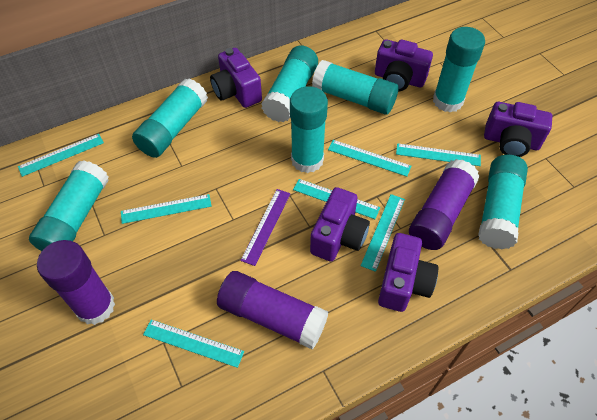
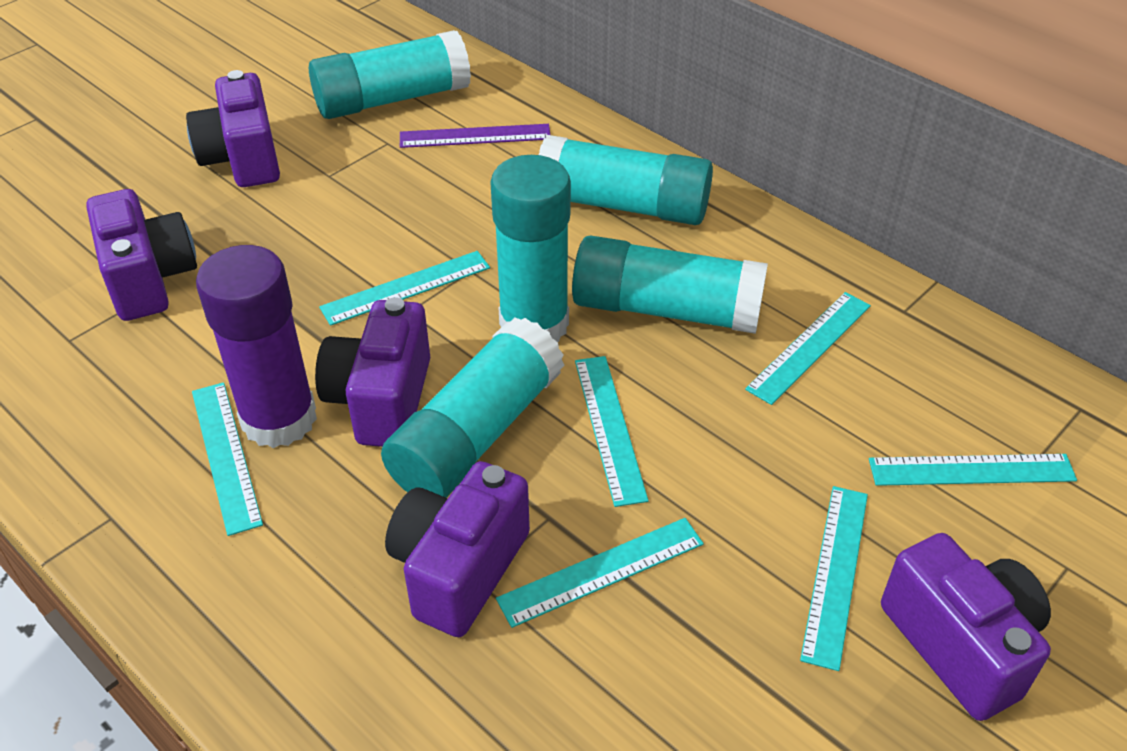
purple glue stick: 3 -> 1
turquoise glue stick: 7 -> 5

